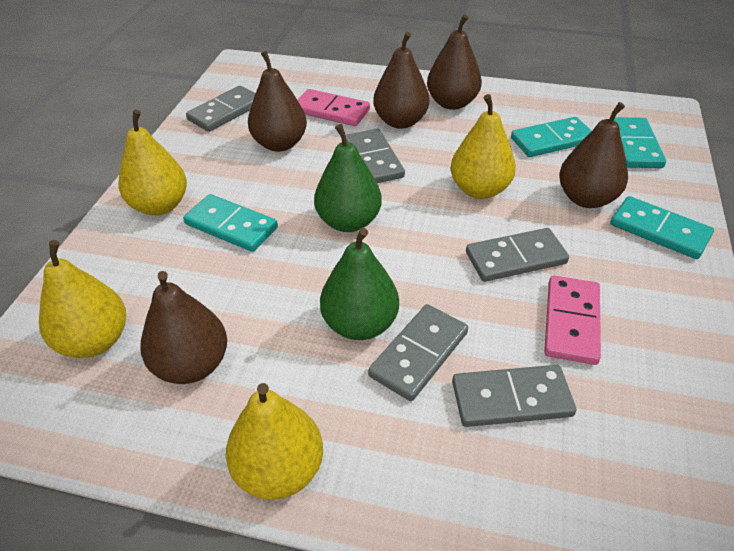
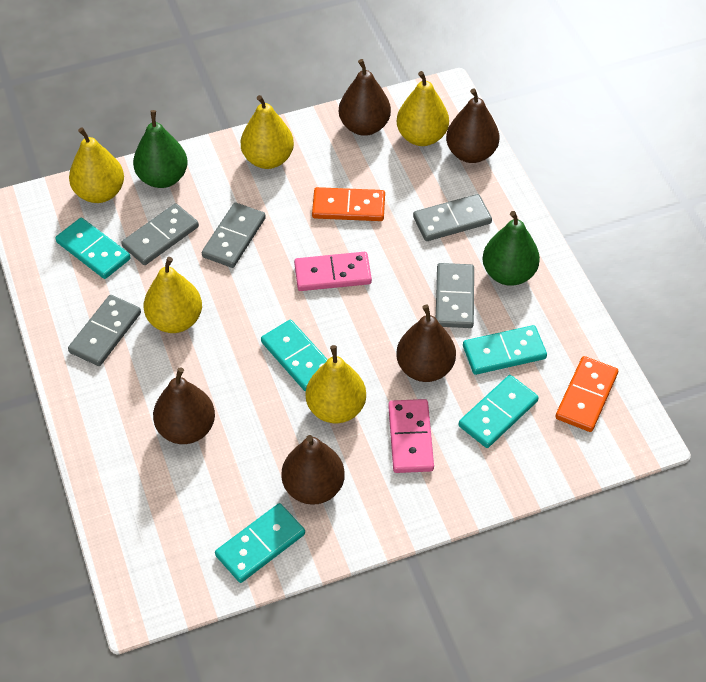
orange domino: 0 -> 2
turquoise domino: 4 -> 5
yellow pear: 4 -> 5

